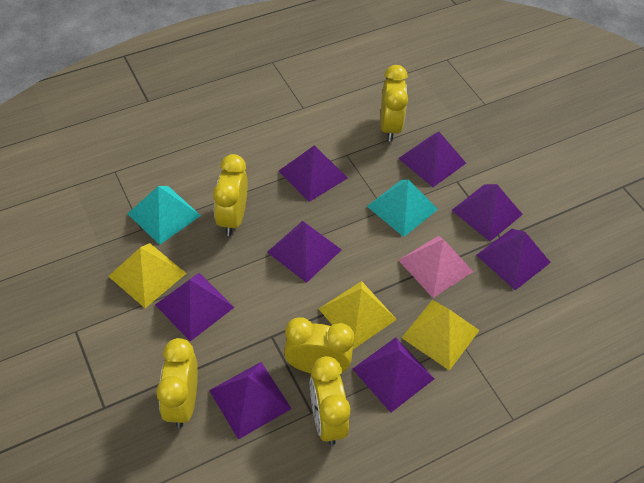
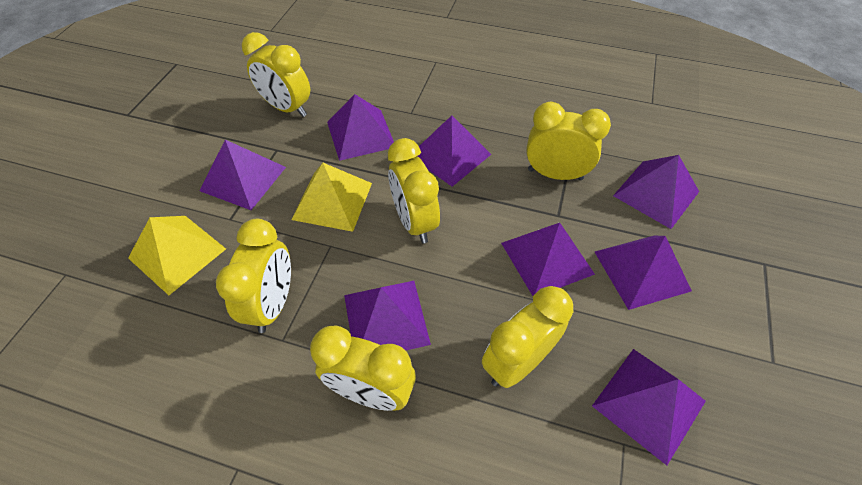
pink pyramid: 1 -> 0
turquoise pyramid: 2 -> 0
yellow clock: 5 -> 6
yellow pyramid: 3 -> 2

